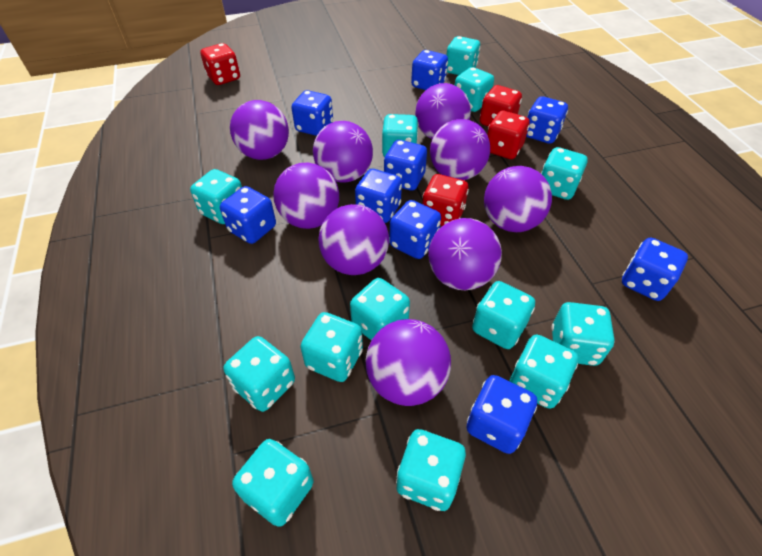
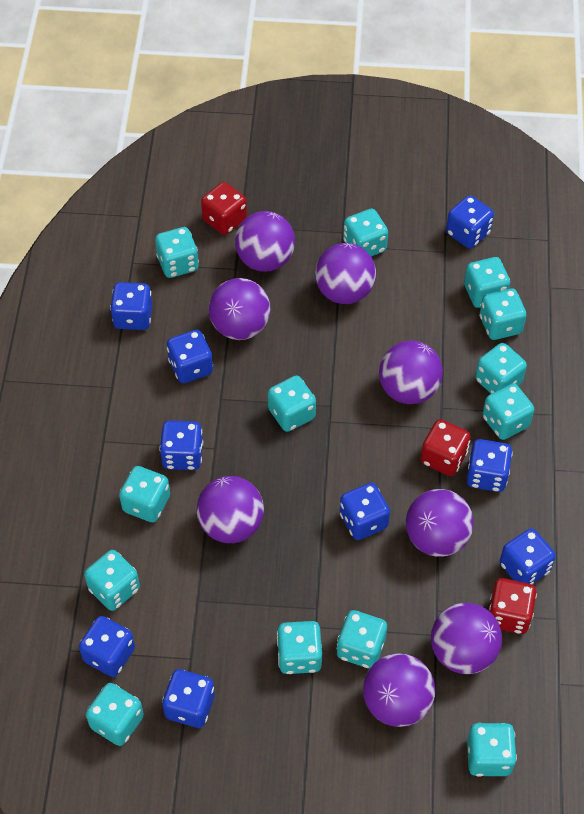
purple ball: 9 -> 8
red dice: 4 -> 3

